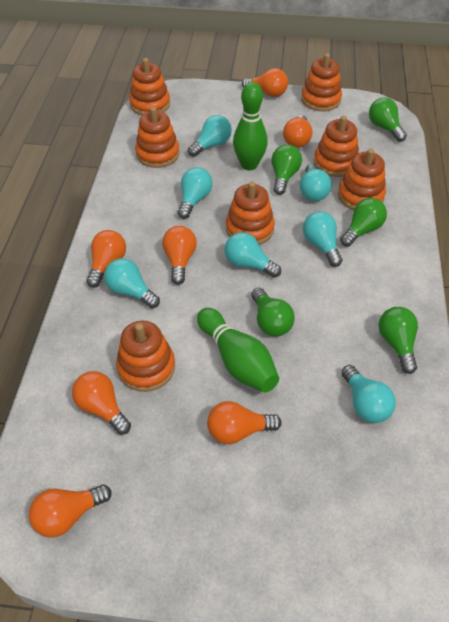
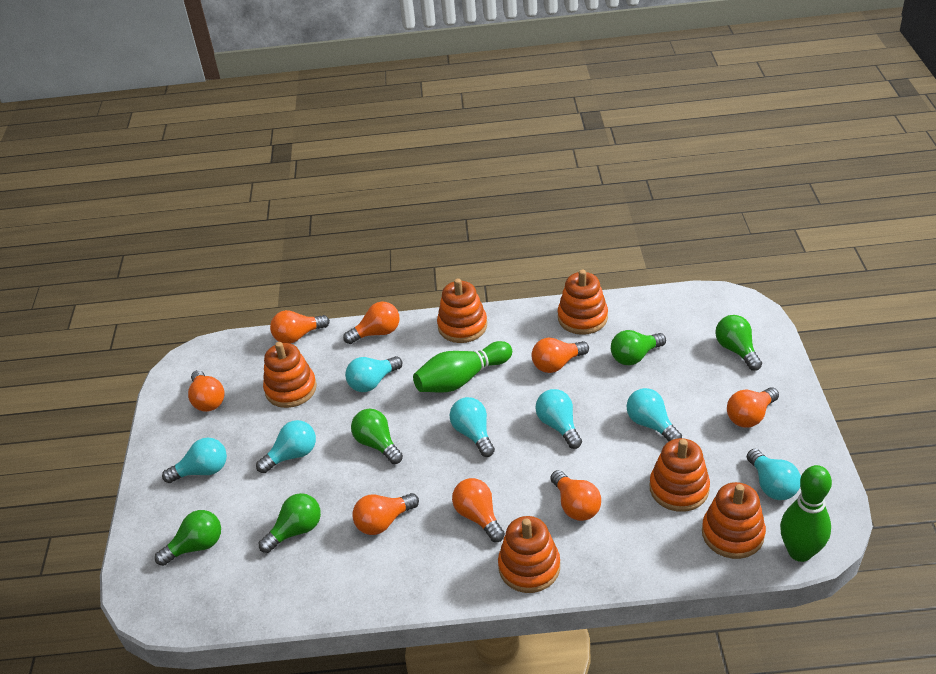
orange light bulb: 7 -> 8
orange stacking toy: 7 -> 6

